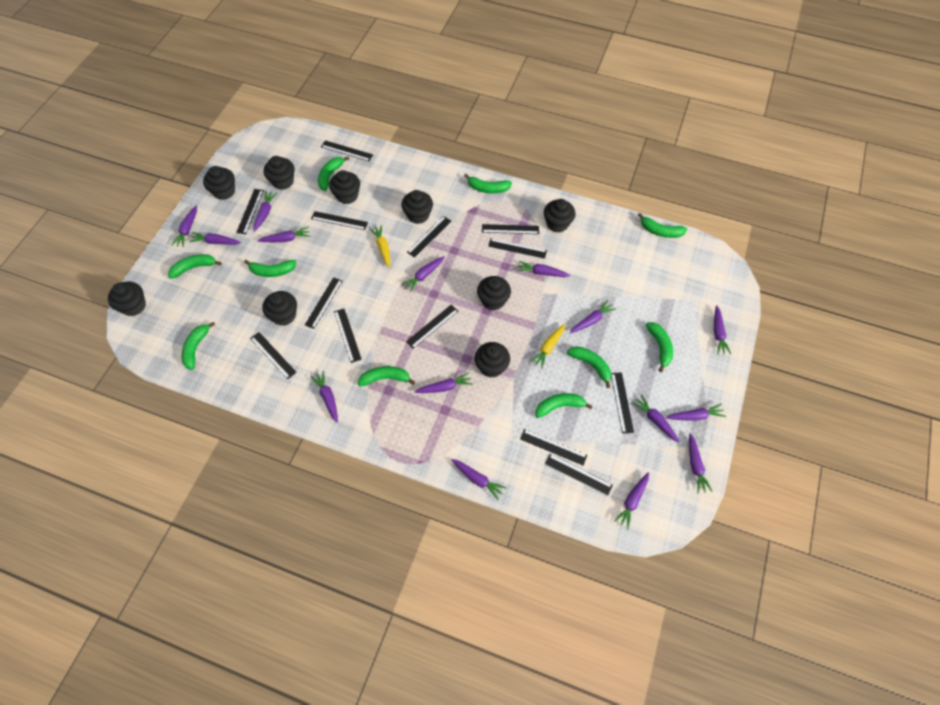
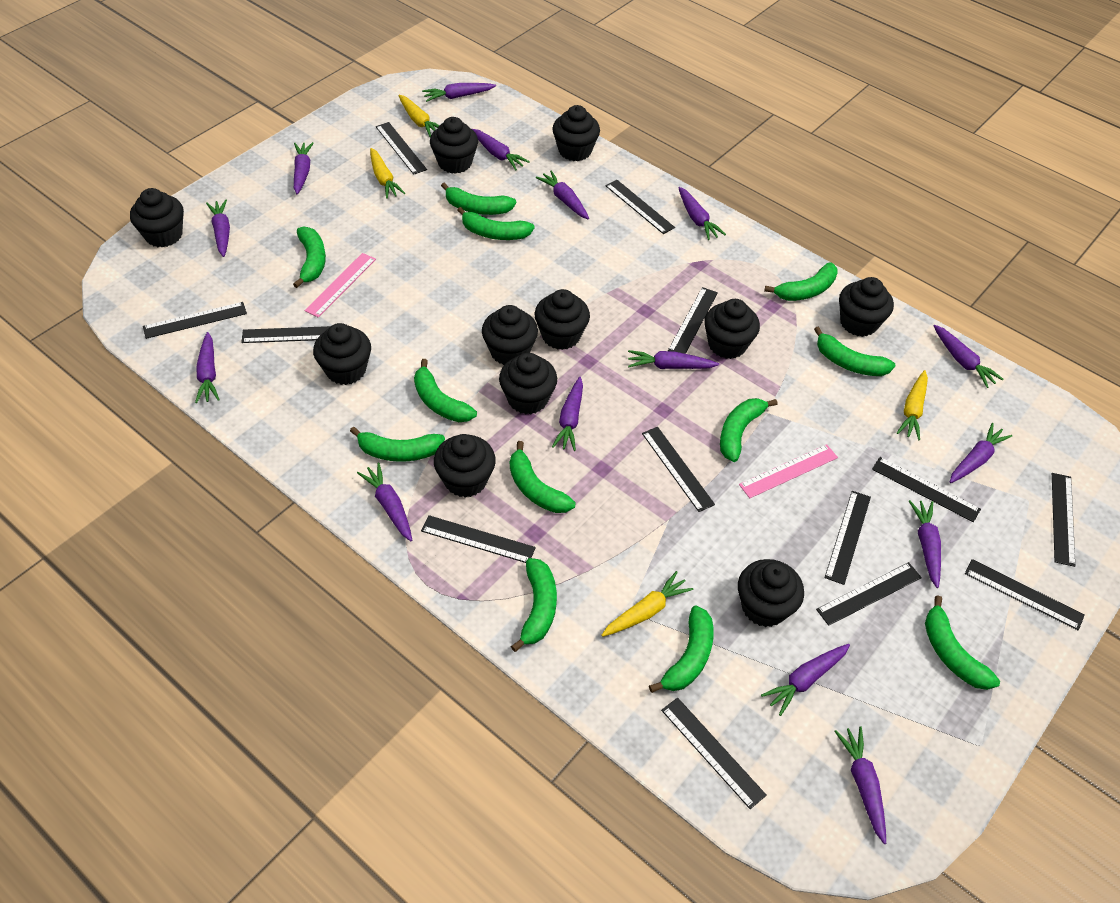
black cupcake: 9 -> 11
green banana: 10 -> 12
pink ruler: 0 -> 2
yellow carrot: 2 -> 4

